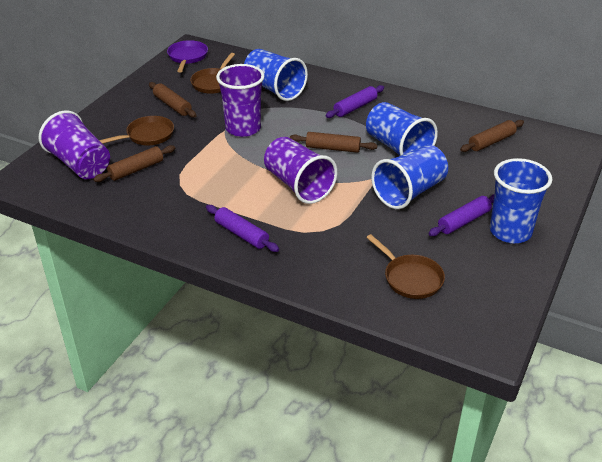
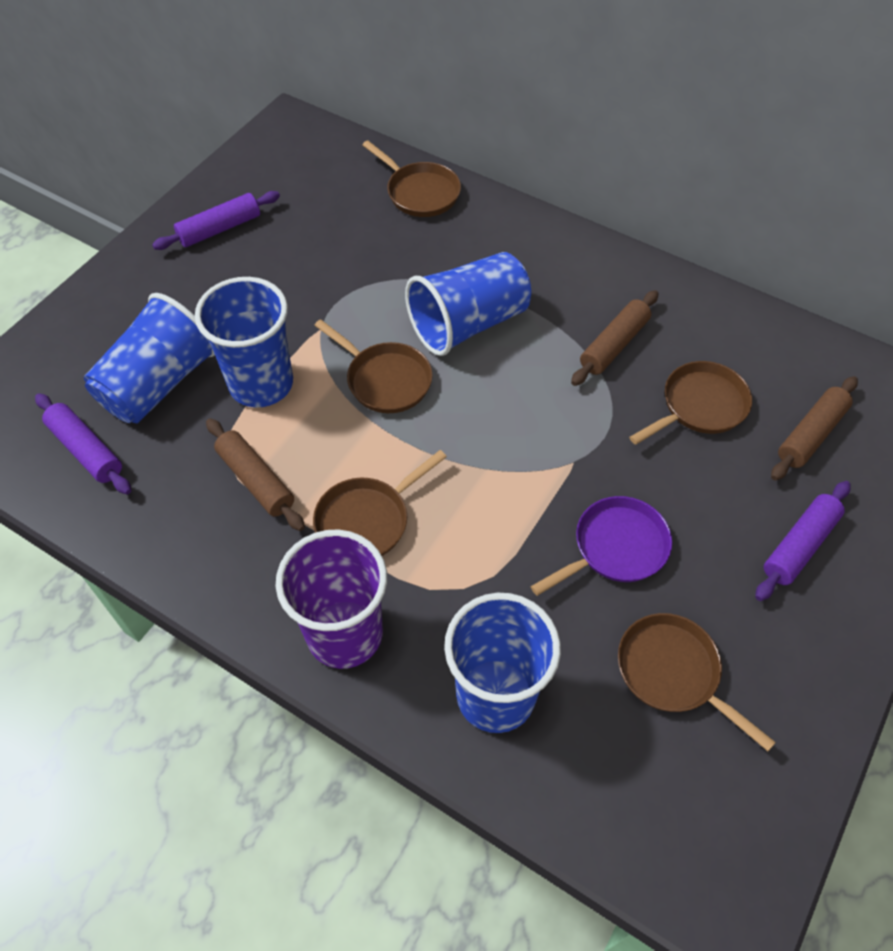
brown pan: 3 -> 5
brown rolling pin: 4 -> 3
purple cup: 3 -> 1

